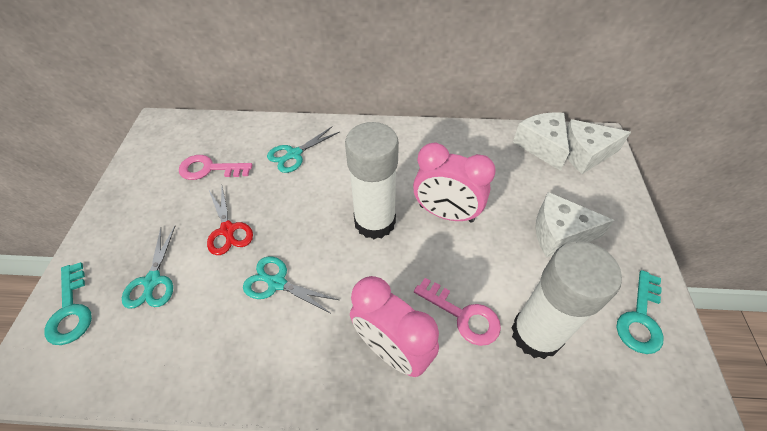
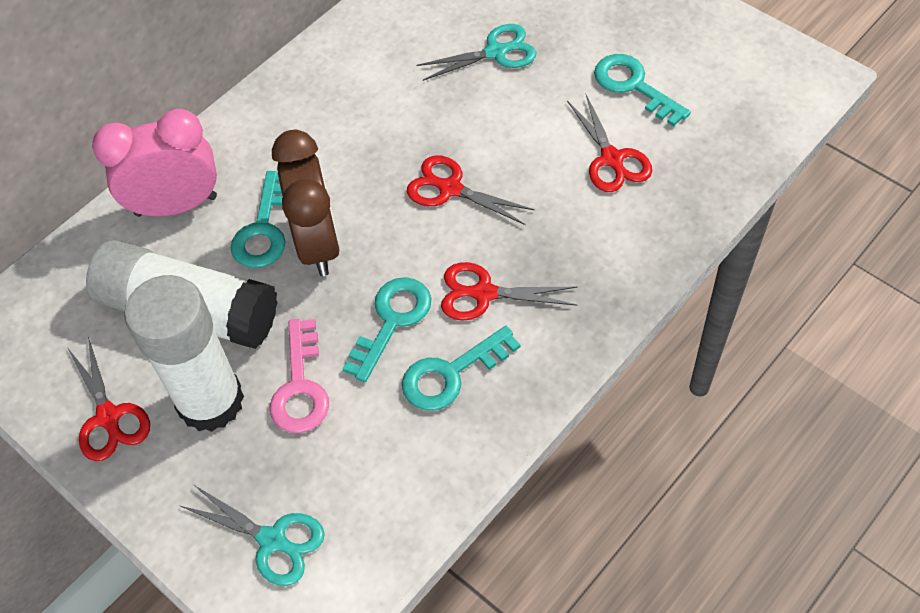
brown clock: 0 -> 1
pink clock: 2 -> 1
pink key: 2 -> 1
red scissors: 1 -> 4
turquoise key: 2 -> 4
turquoise scissors: 3 -> 2
white cheese: 3 -> 0

